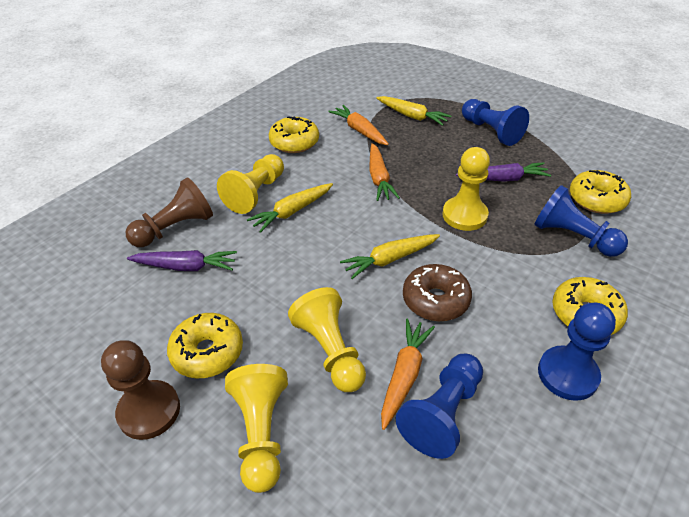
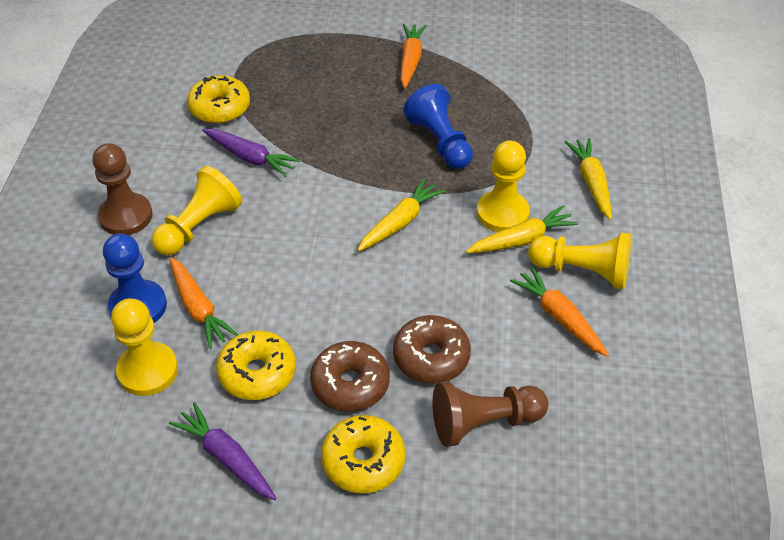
blue pawn: 4 -> 2
brown donut: 1 -> 2
yellow donut: 4 -> 3

